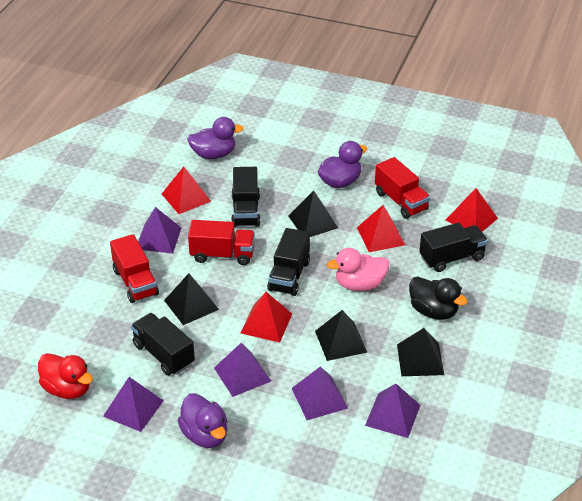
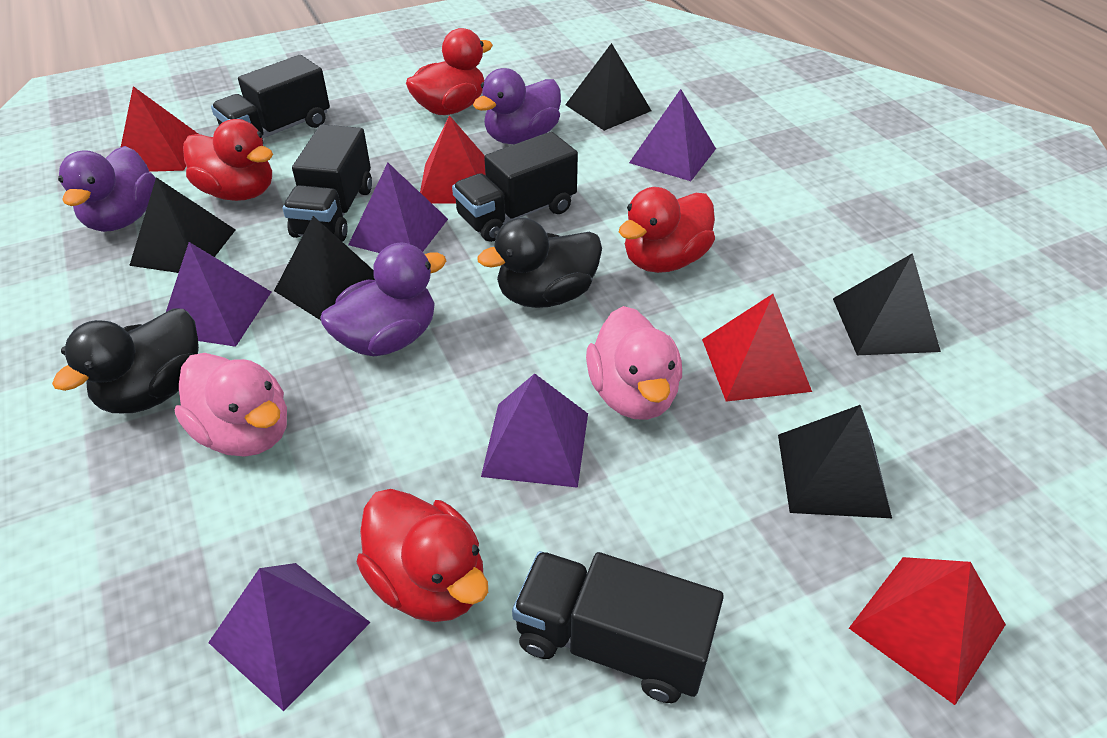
black duck: 1 -> 2
black pyramid: 4 -> 5
pink duck: 1 -> 2
red duck: 1 -> 4
red truck: 3 -> 0

